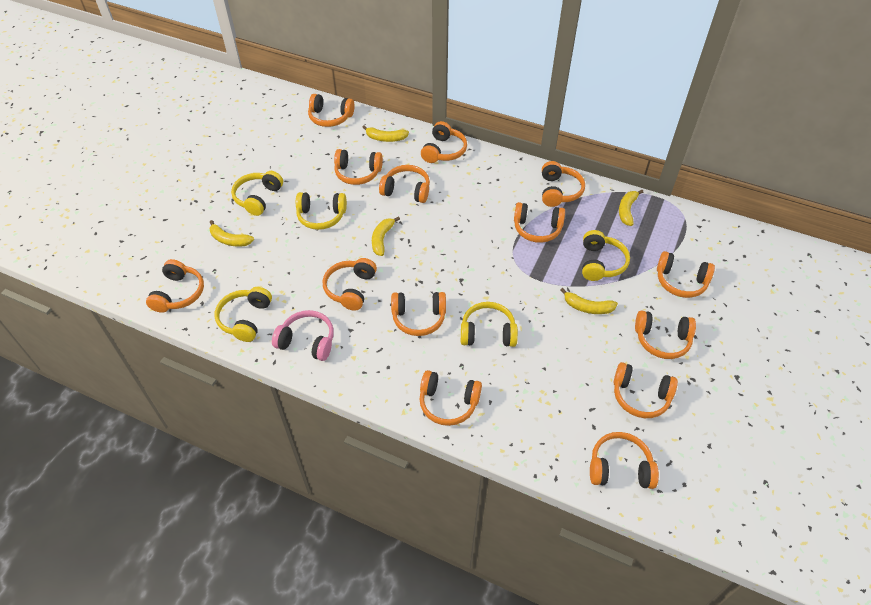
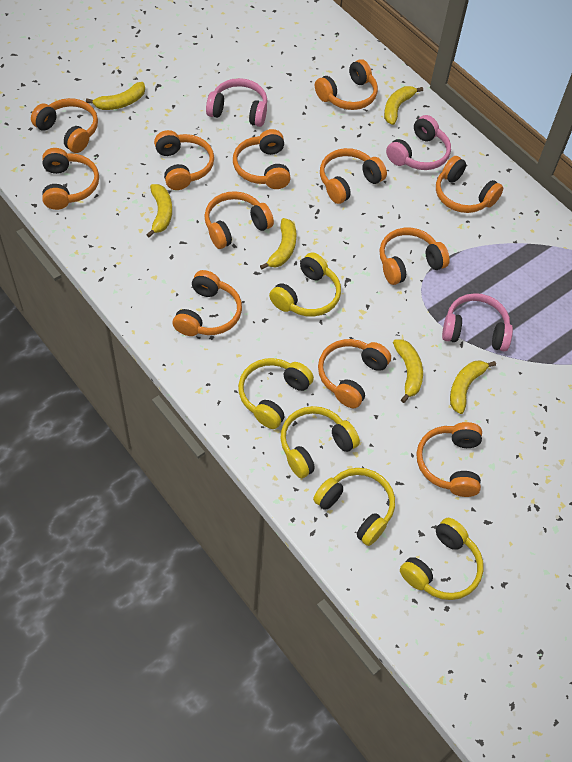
orange headphones: 14 -> 12
pink headphones: 1 -> 3
yellow banana: 5 -> 6

